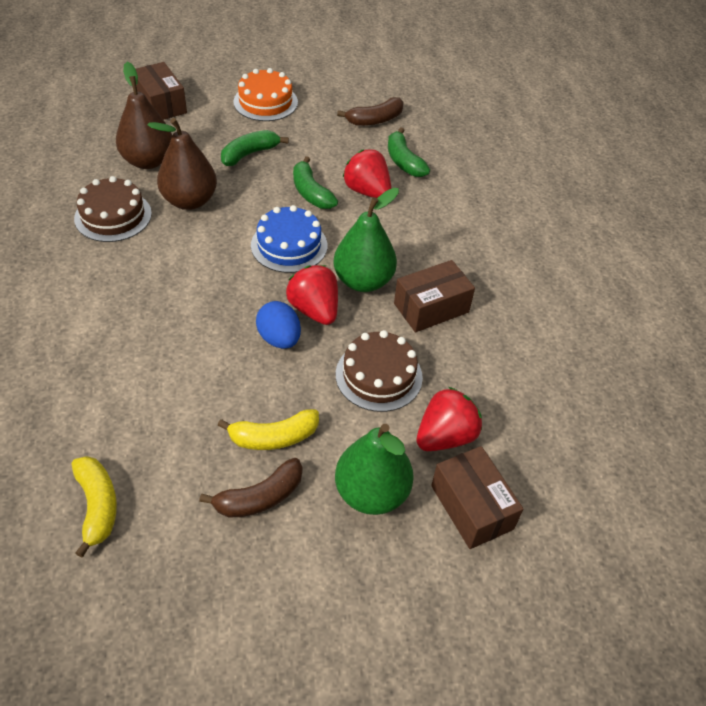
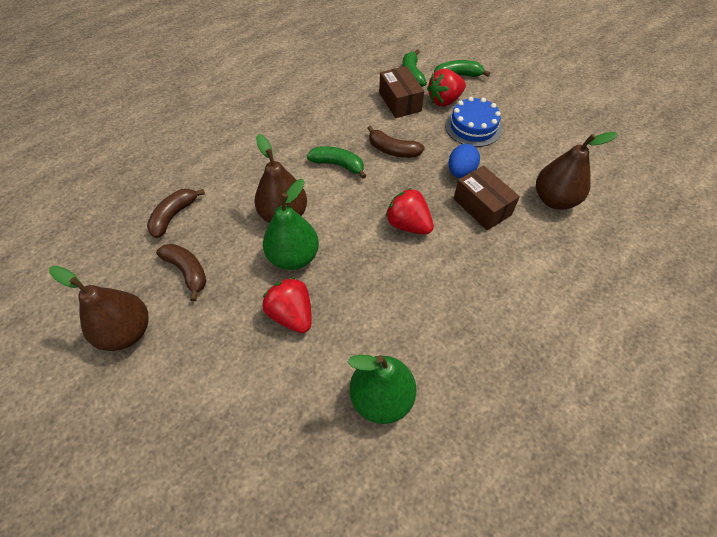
brown banana: 2 -> 3
brown box: 3 -> 2
brown cake: 2 -> 0
brown pear: 2 -> 3
orange cake: 1 -> 0
yellow banana: 2 -> 0

